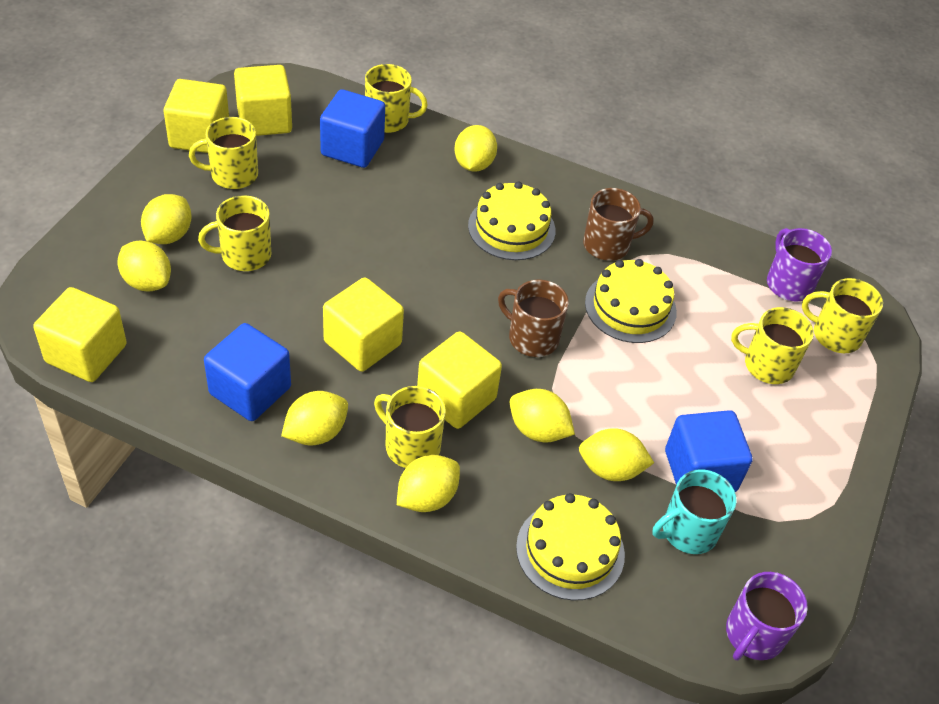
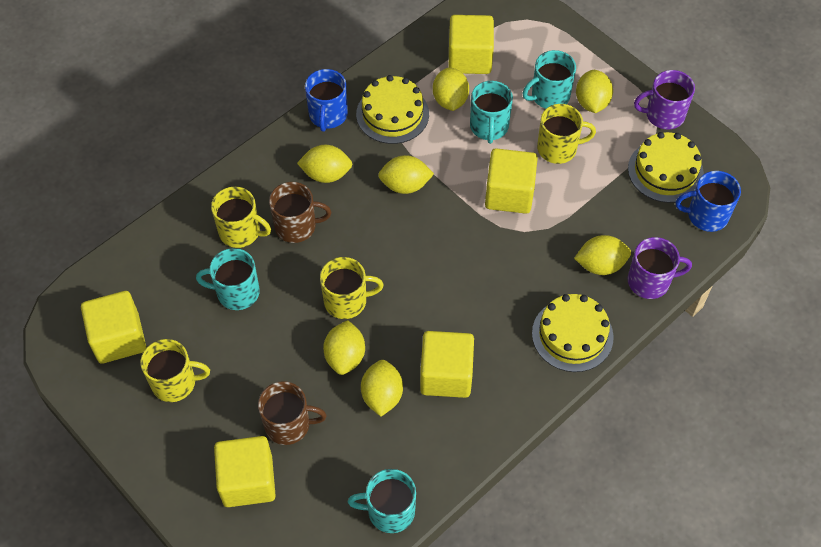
blue cube: 3 -> 0
blue mug: 0 -> 2
turquoise mug: 1 -> 4
yellow mug: 6 -> 4

